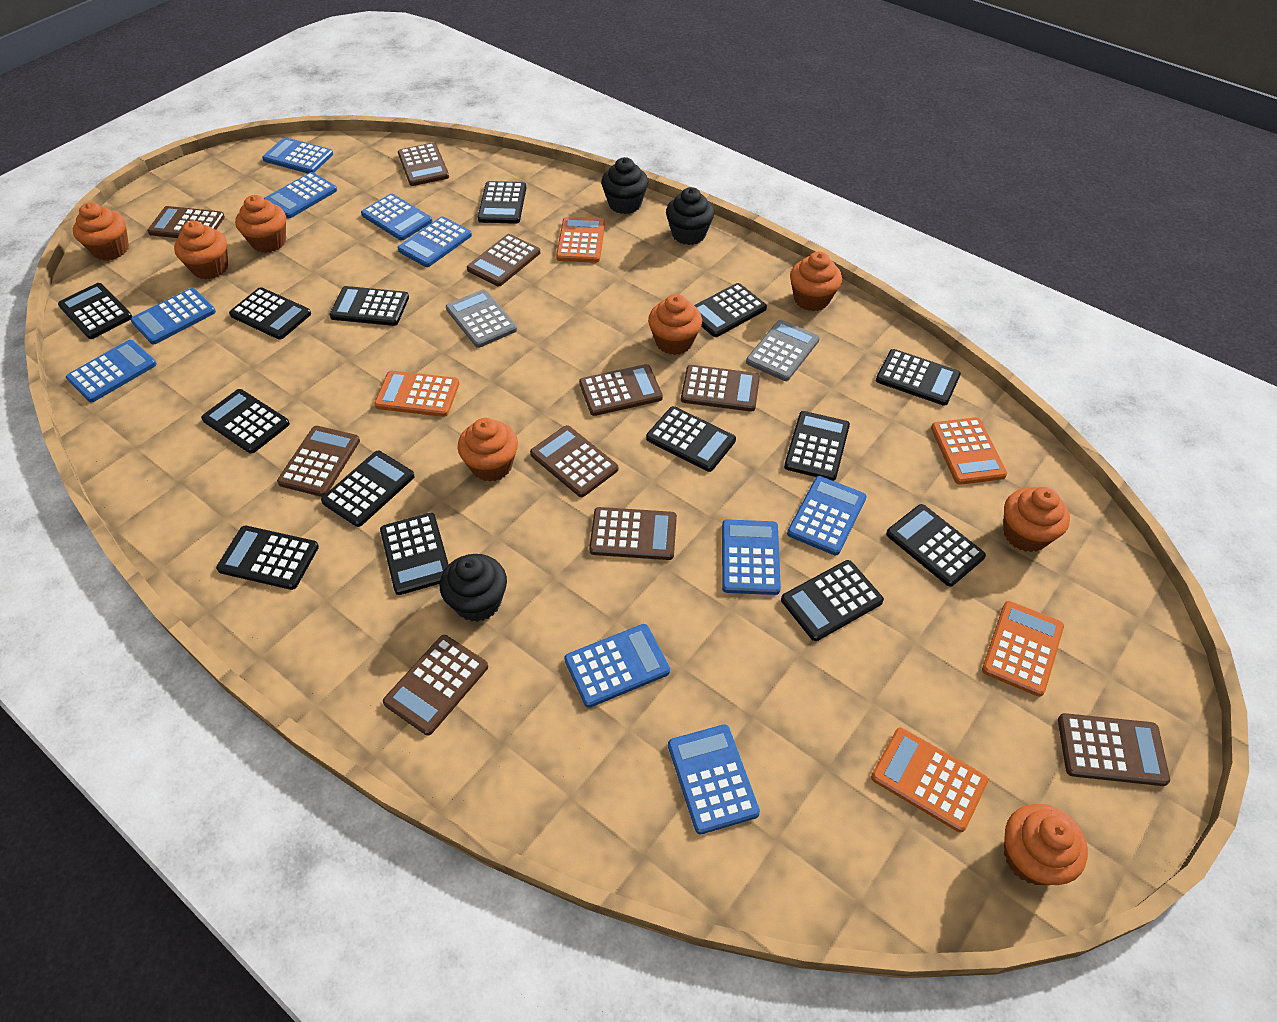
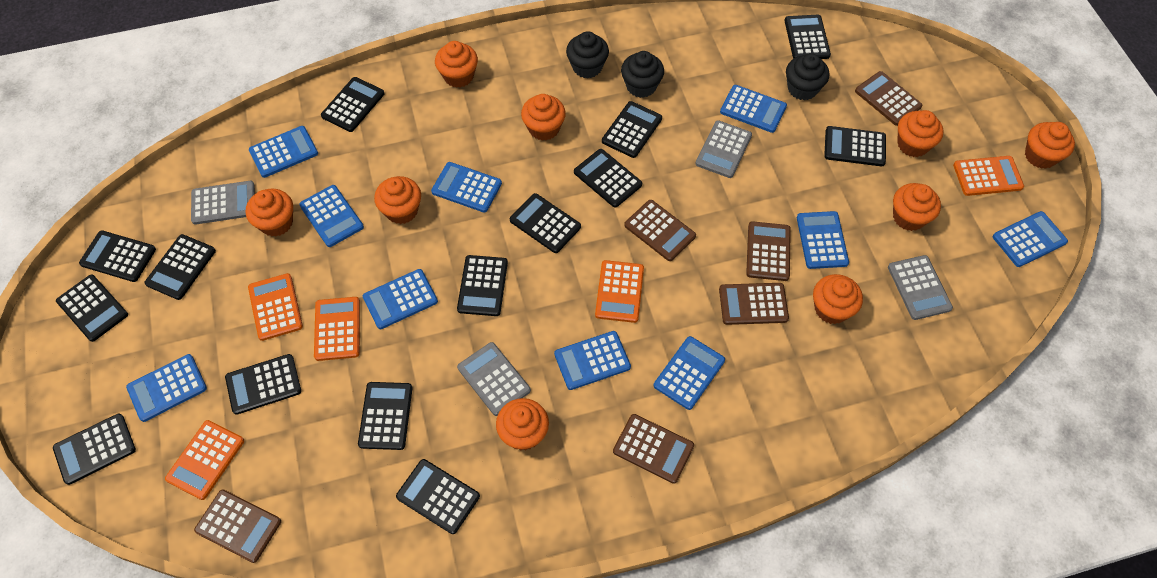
brown calculator: 10 -> 6
grey calculator: 2 -> 4
orange cupcake: 8 -> 9

